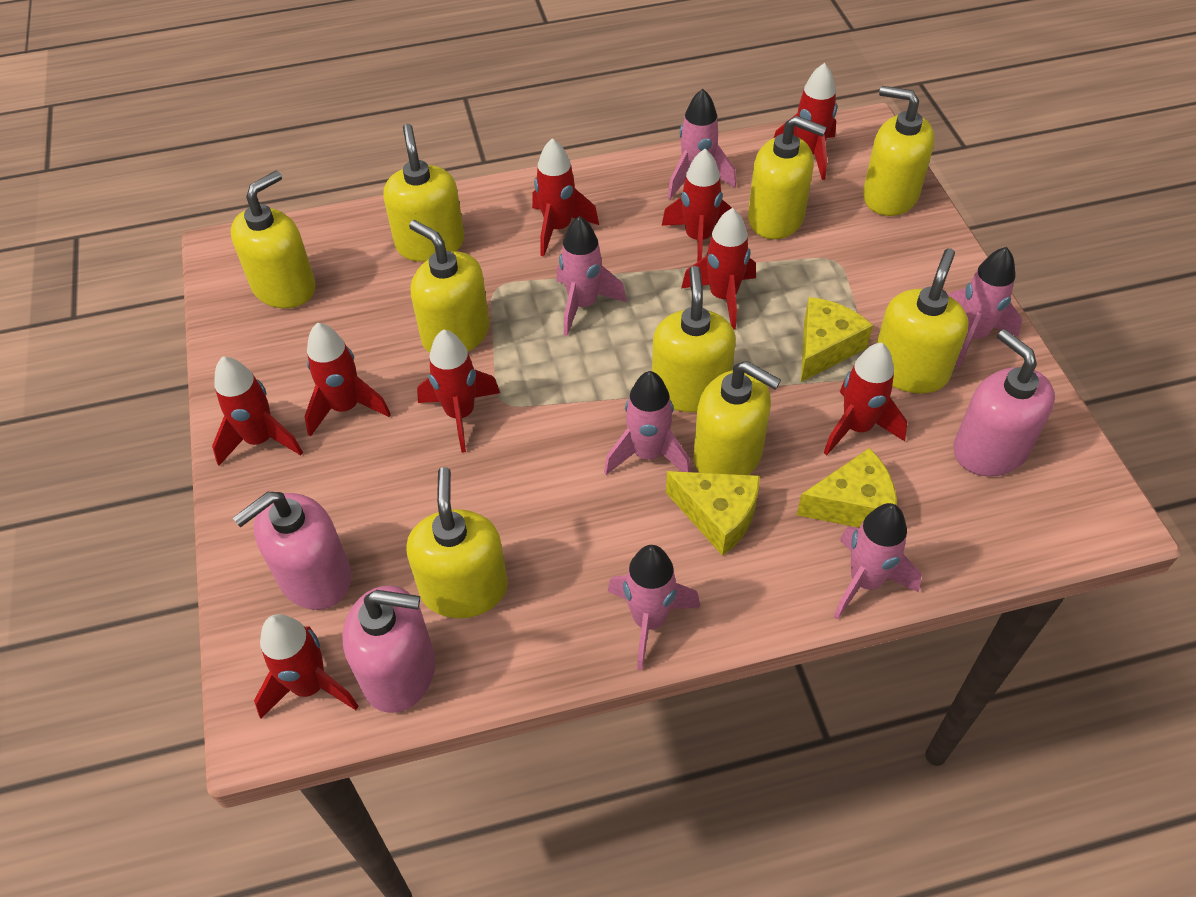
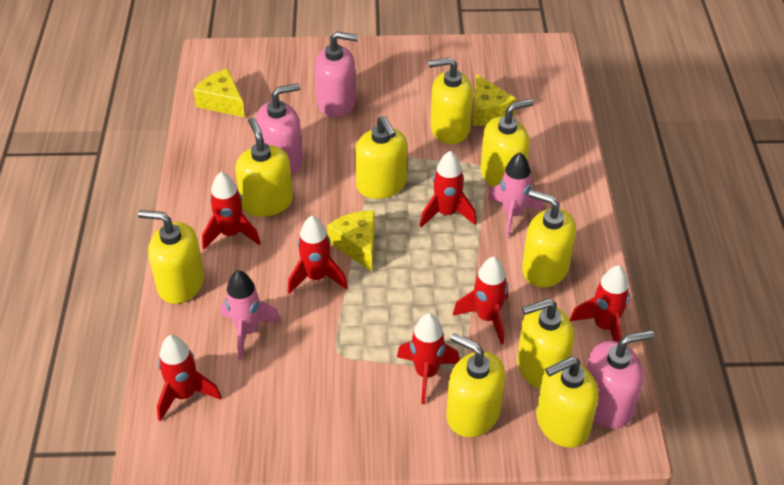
pink rocket: 6 -> 2
red rocket: 9 -> 7

